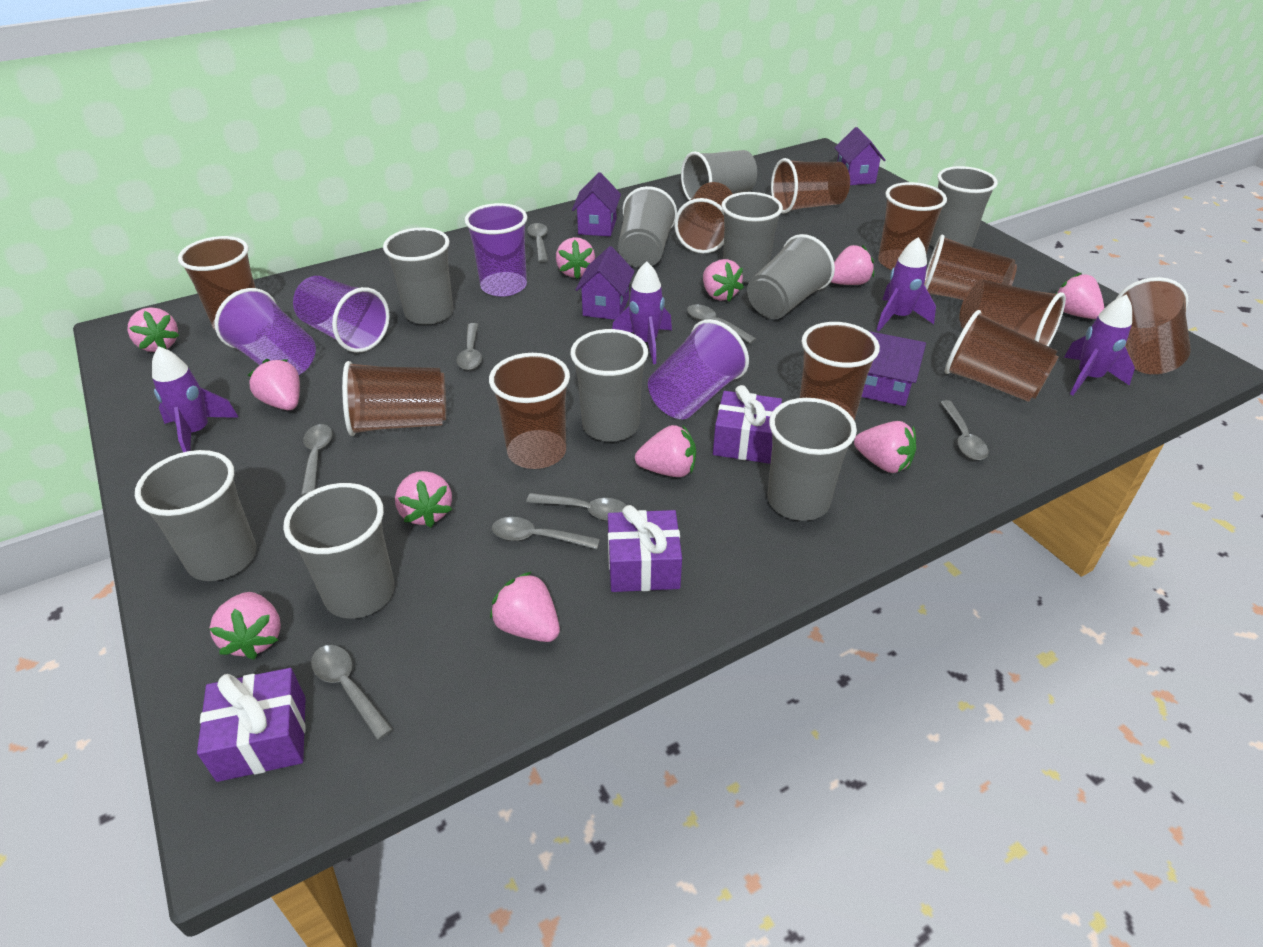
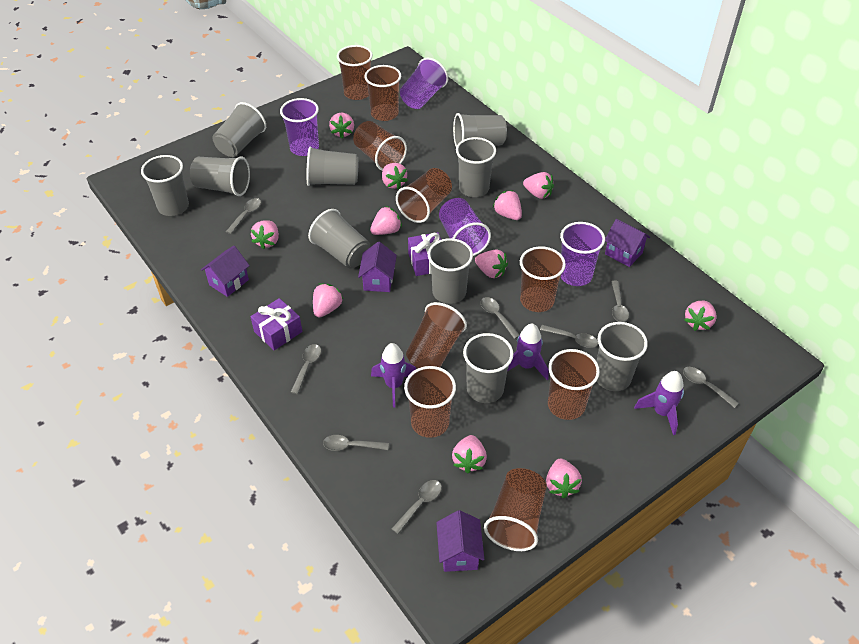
brown cup: 11 -> 9
purple gift: 3 -> 2
purple rocket: 4 -> 3

